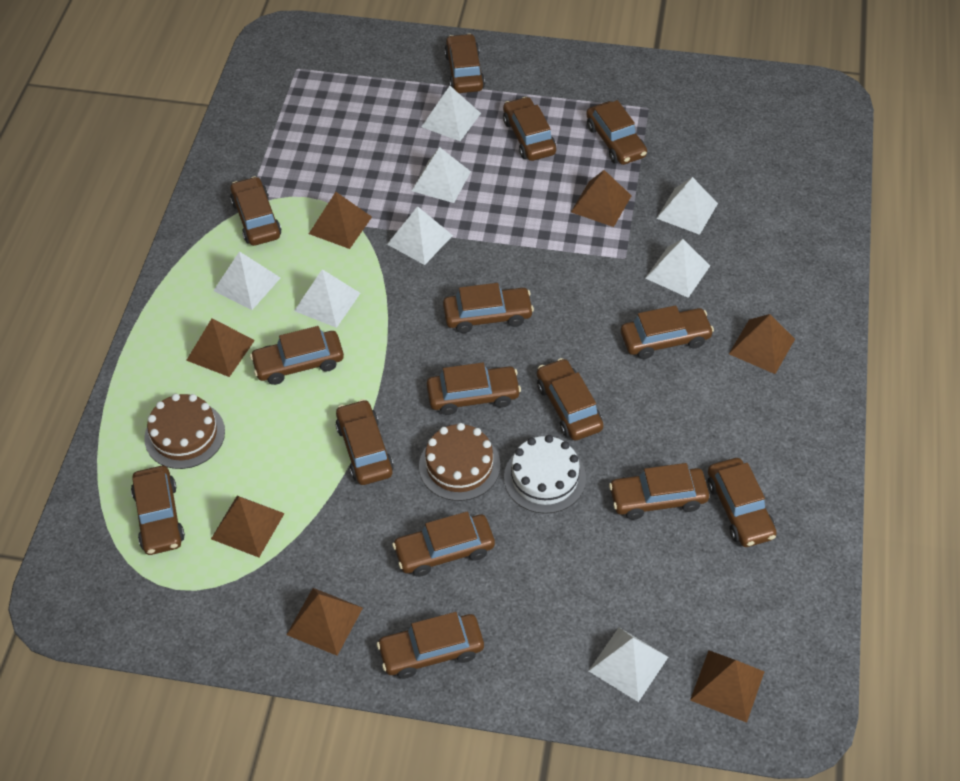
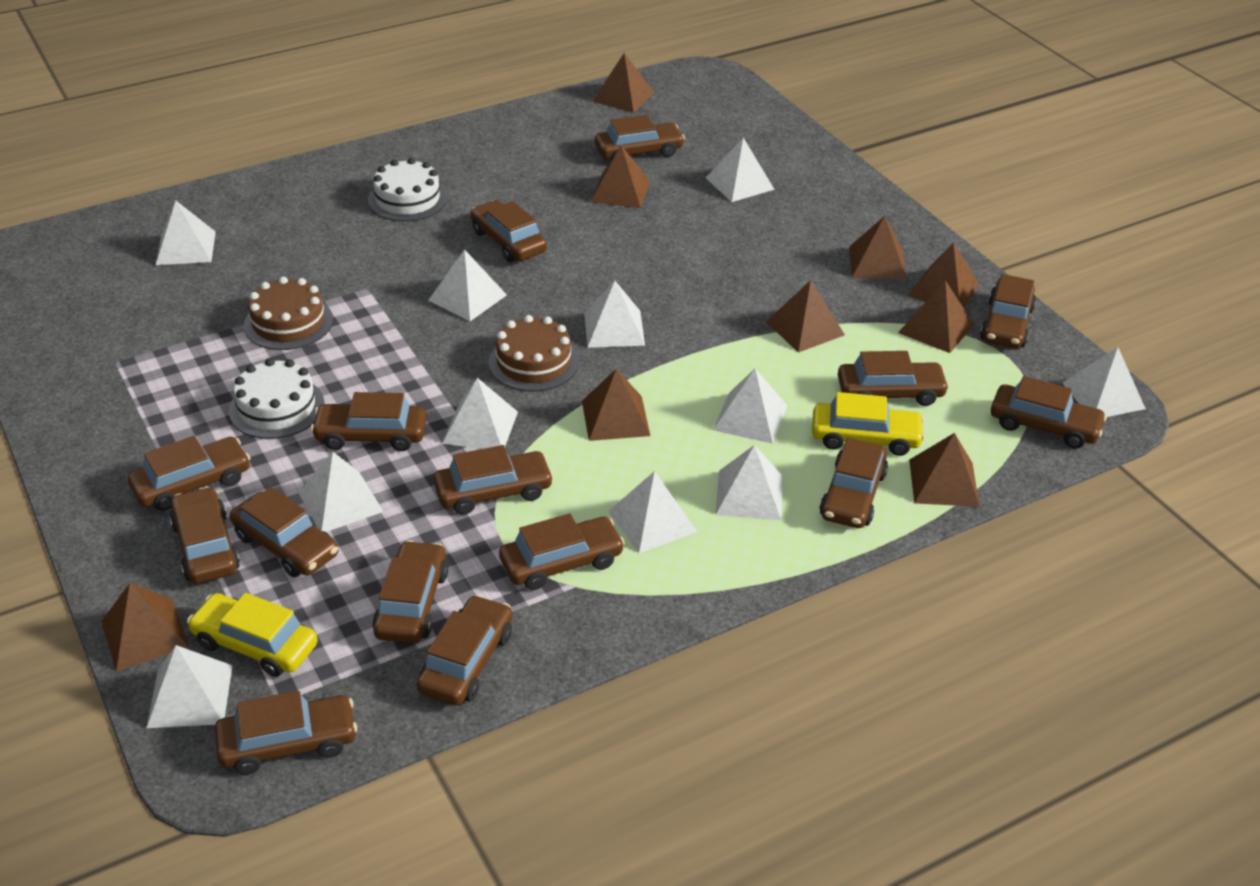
brown pyramid: 7 -> 9
white cake: 1 -> 2
white pyramid: 8 -> 11
yellow car: 0 -> 2

